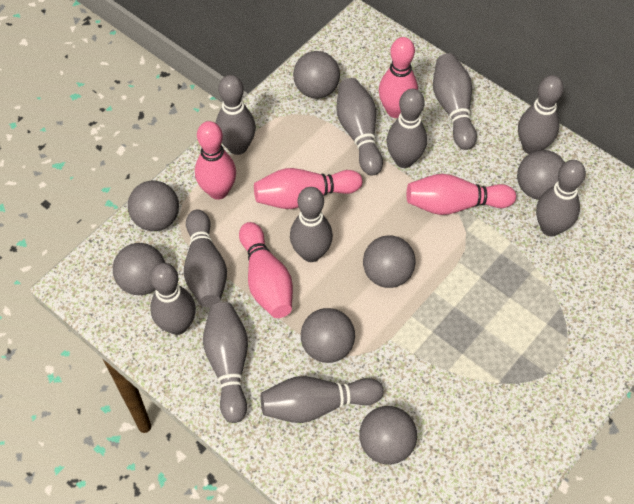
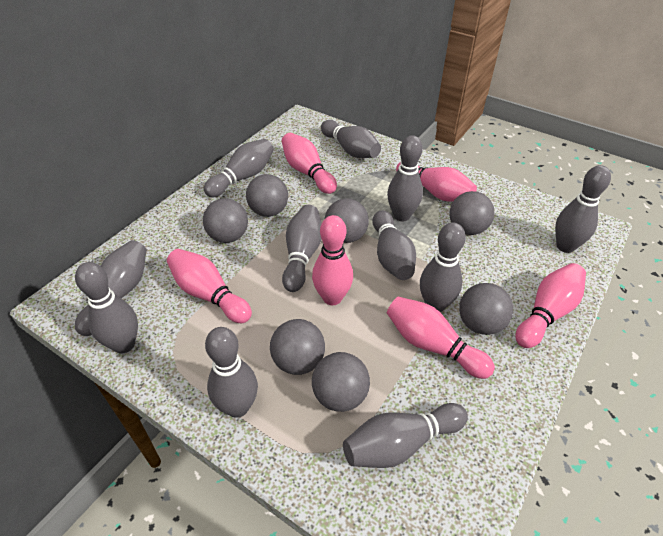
pink bowling pin: 5 -> 6

